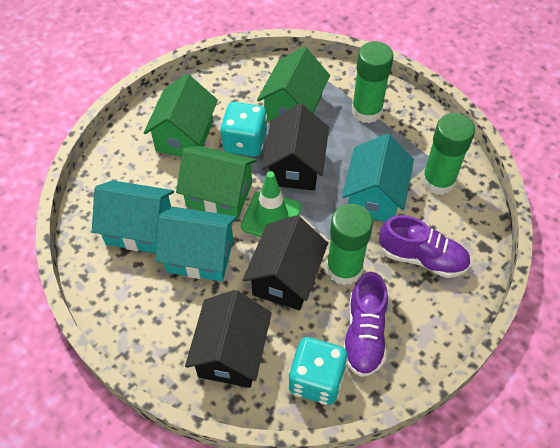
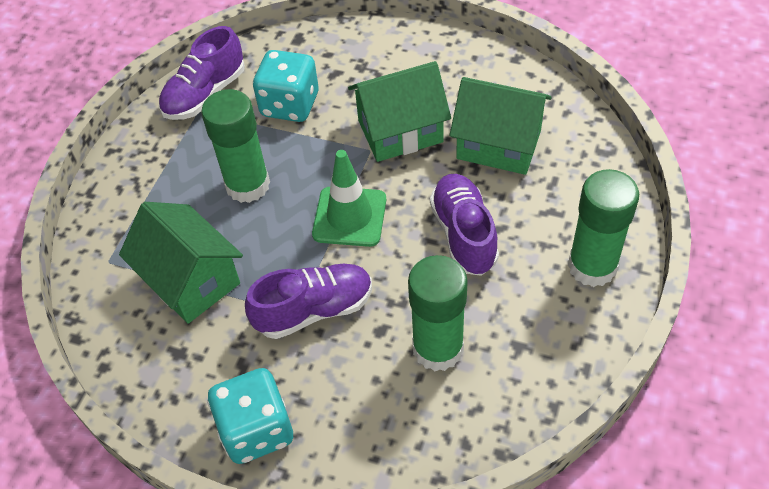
black house: 3 -> 0
purple shoe: 2 -> 3
turquoise house: 3 -> 0

